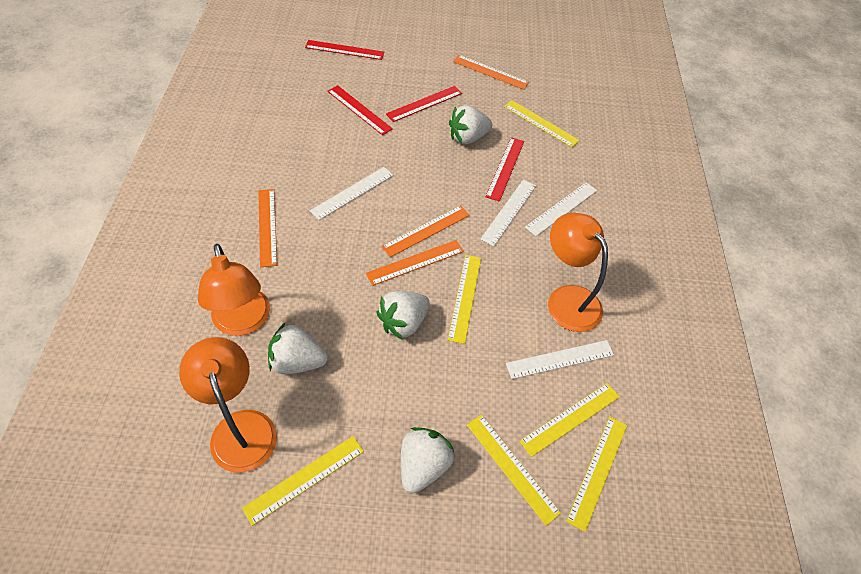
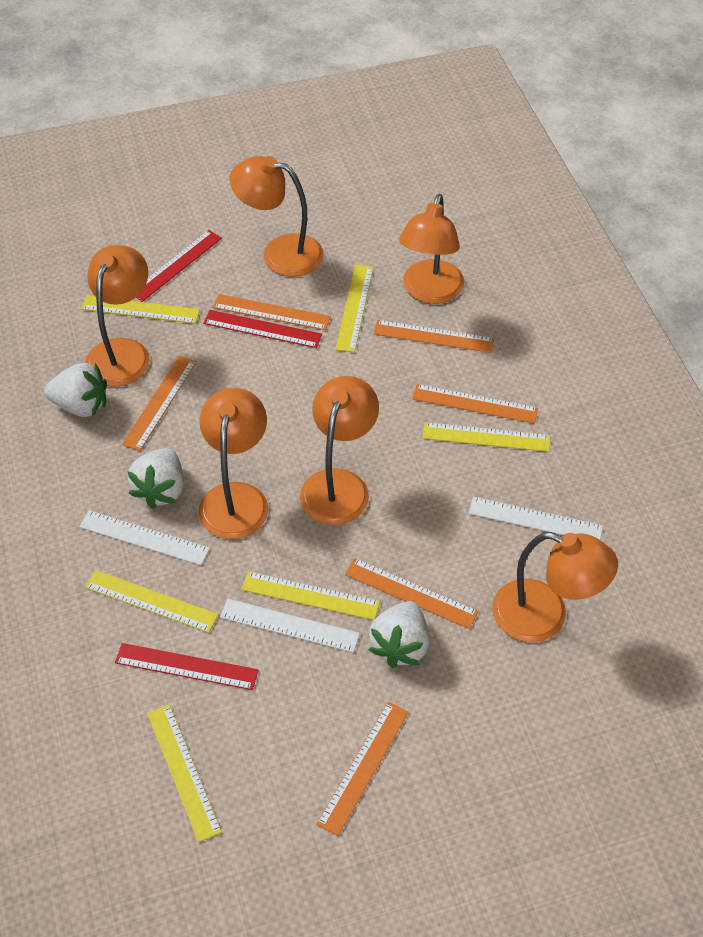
orange lamp: 3 -> 6
orange ruler: 4 -> 6
red ruler: 4 -> 3
white ruler: 4 -> 3
white strawberry: 4 -> 3

